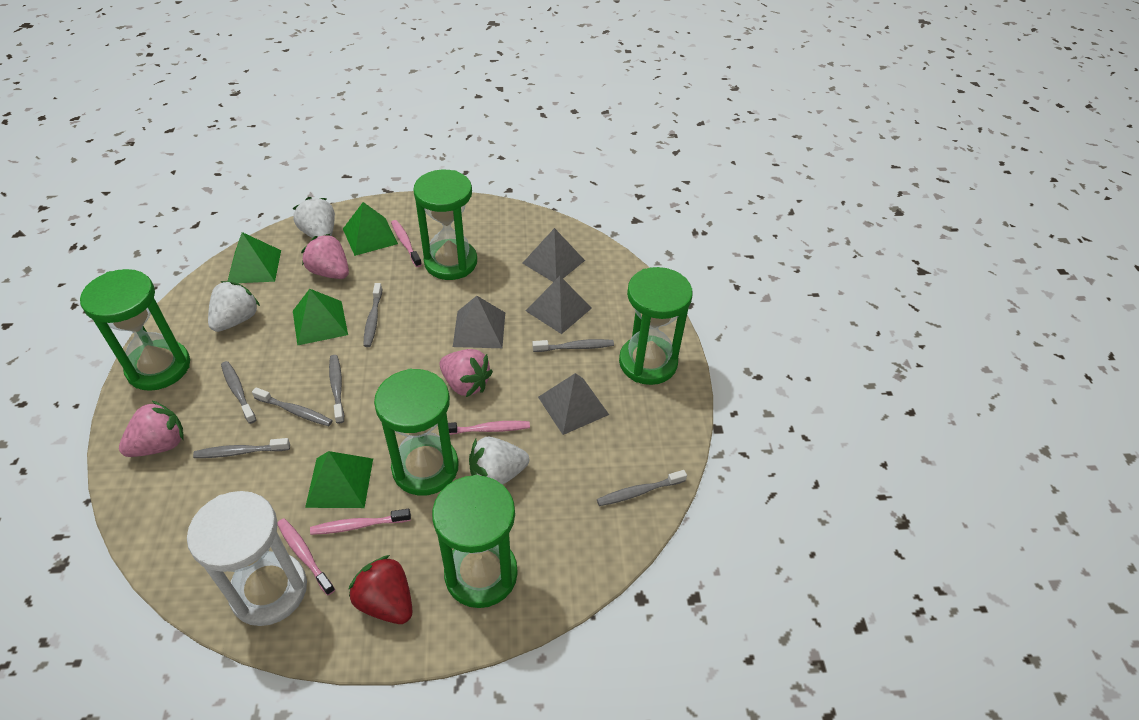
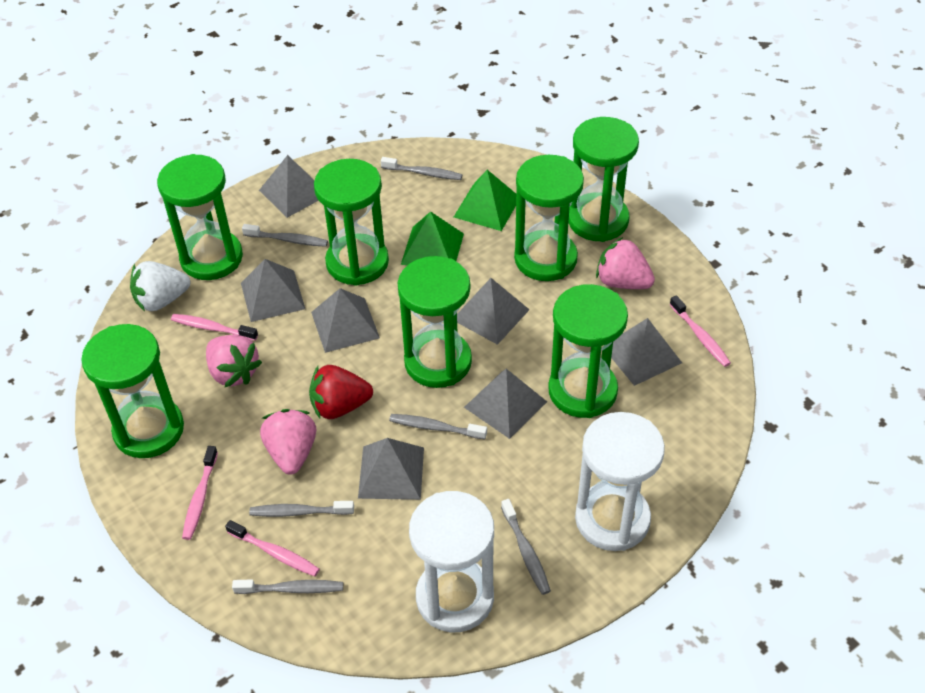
green hourglass: 5 -> 7
green pyramid: 4 -> 2
grey pyramid: 4 -> 7
grey toothbrush: 7 -> 6
white hourglass: 1 -> 2
white strawberry: 3 -> 1

